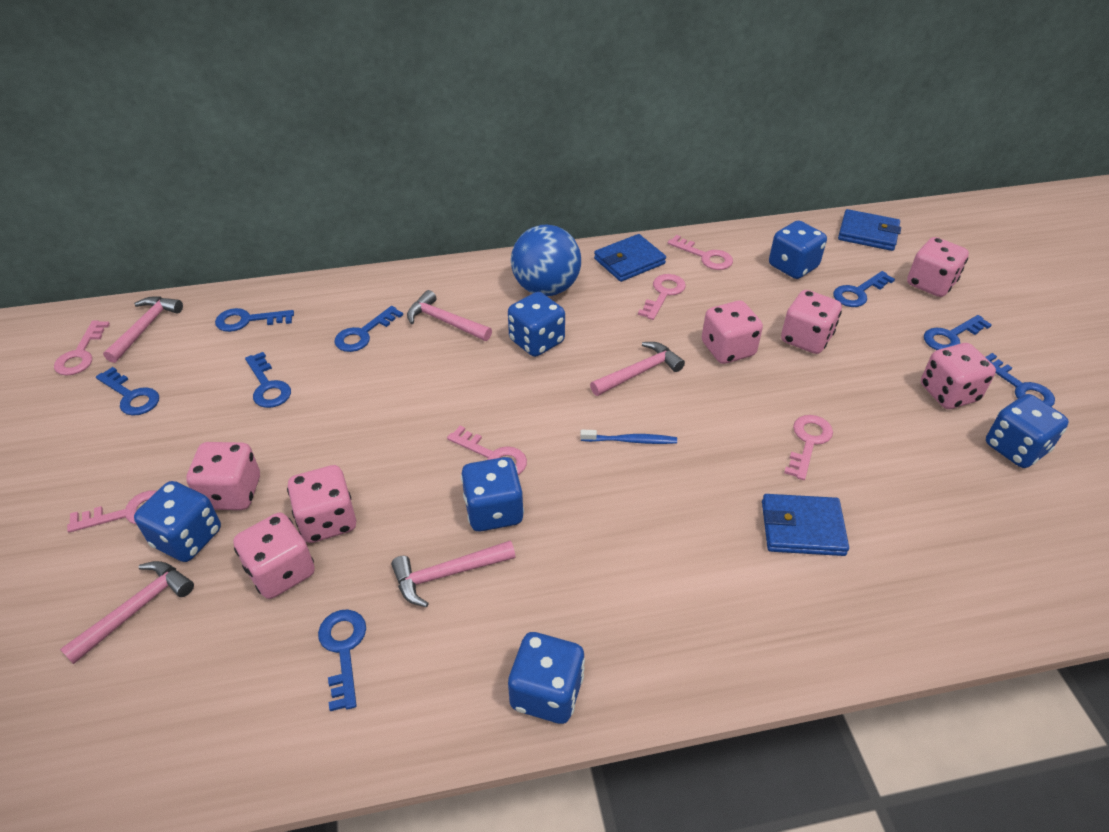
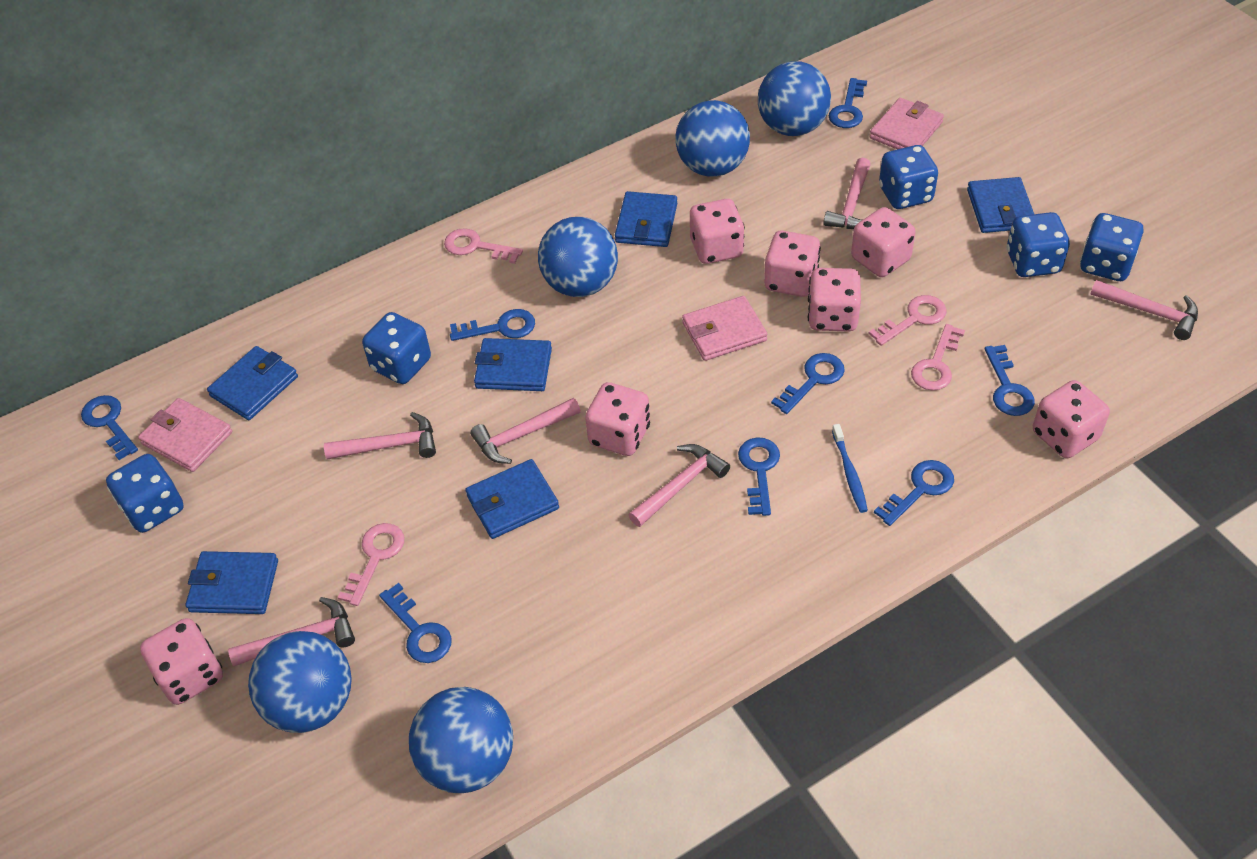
blue ball: 1 -> 5
blue dice: 6 -> 5
blue wallet: 3 -> 6
pink hammer: 5 -> 6
pink key: 6 -> 4
pink wallet: 0 -> 3

